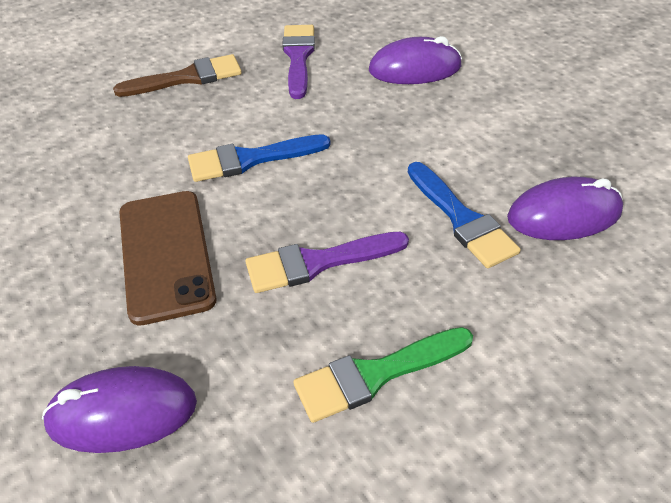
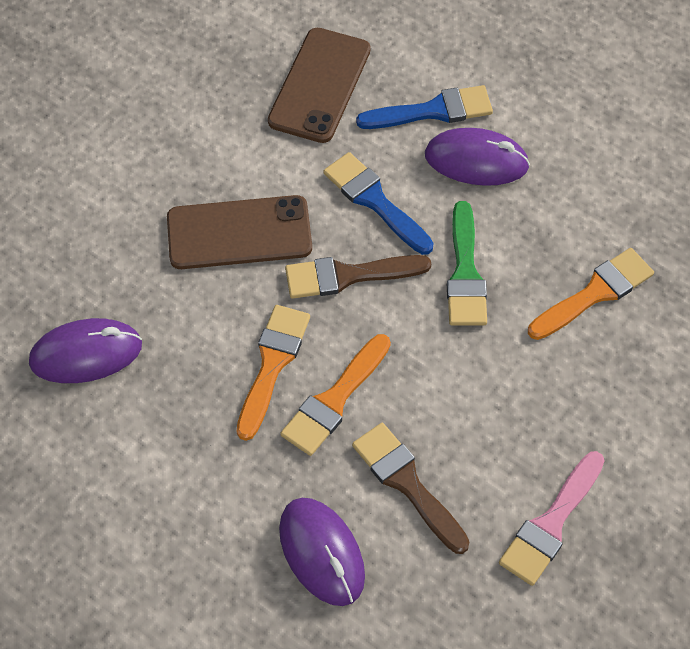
brown brush: 1 -> 2
brown phone: 1 -> 2
orange brush: 0 -> 3
pink brush: 0 -> 1
purple brush: 2 -> 0

